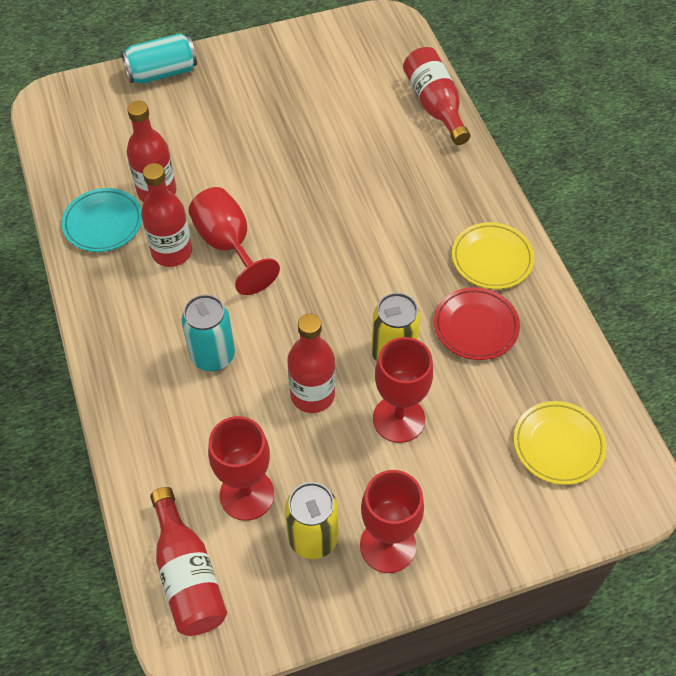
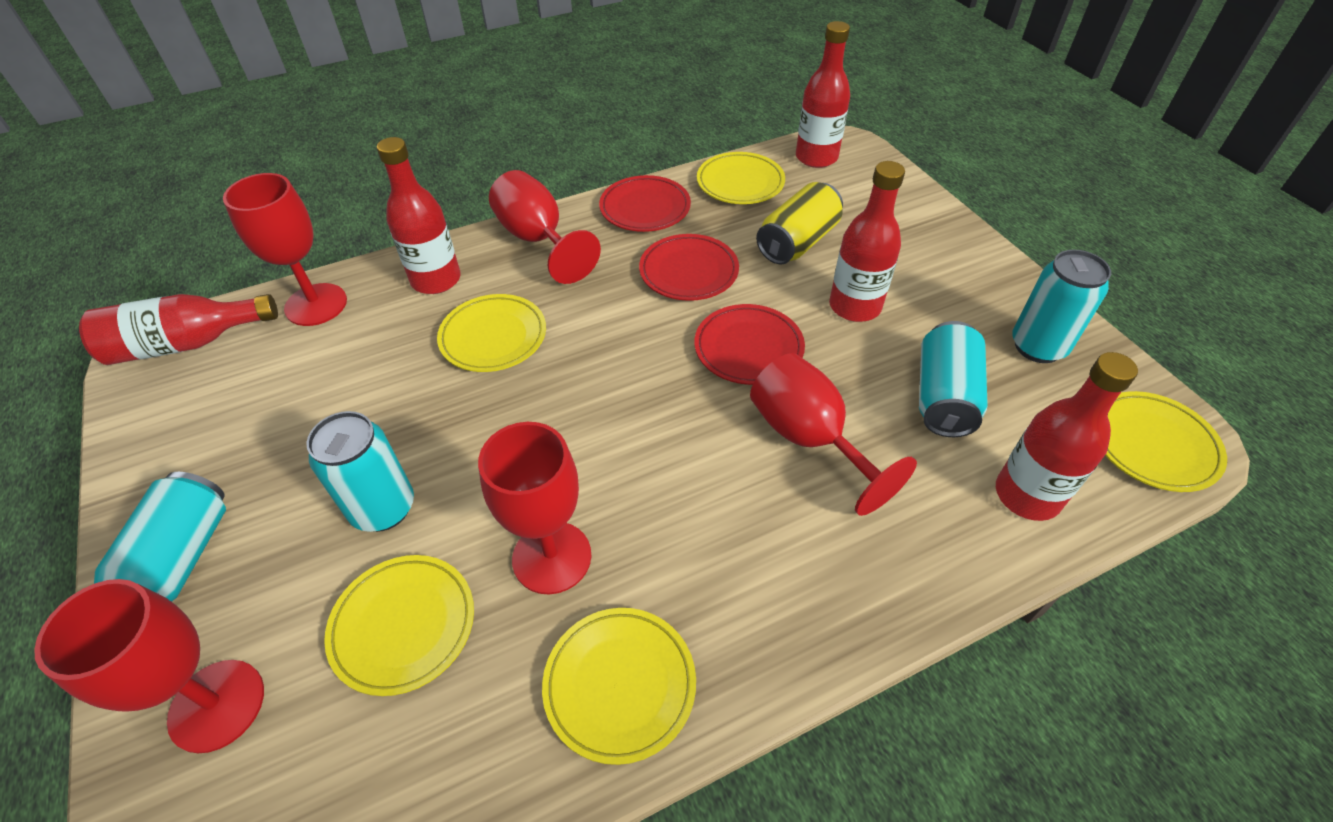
red goblet: 4 -> 5
red plate: 1 -> 3
turquoise can: 2 -> 4
turquoise plate: 1 -> 0
yellow can: 2 -> 1
yellow plate: 2 -> 5

